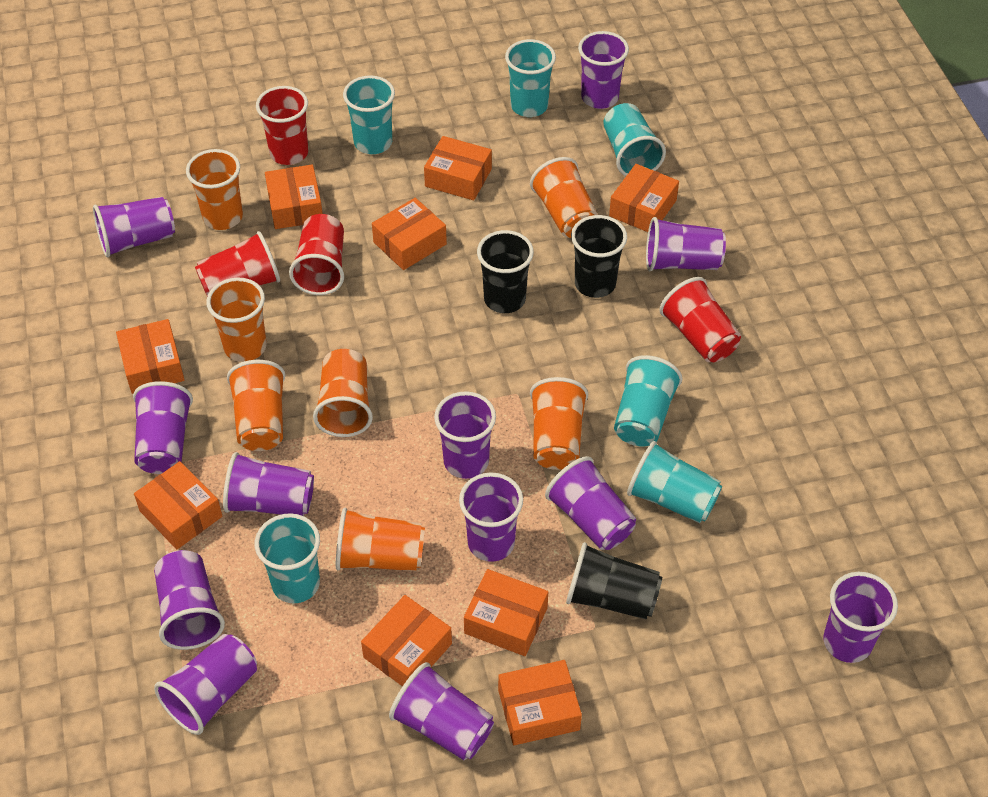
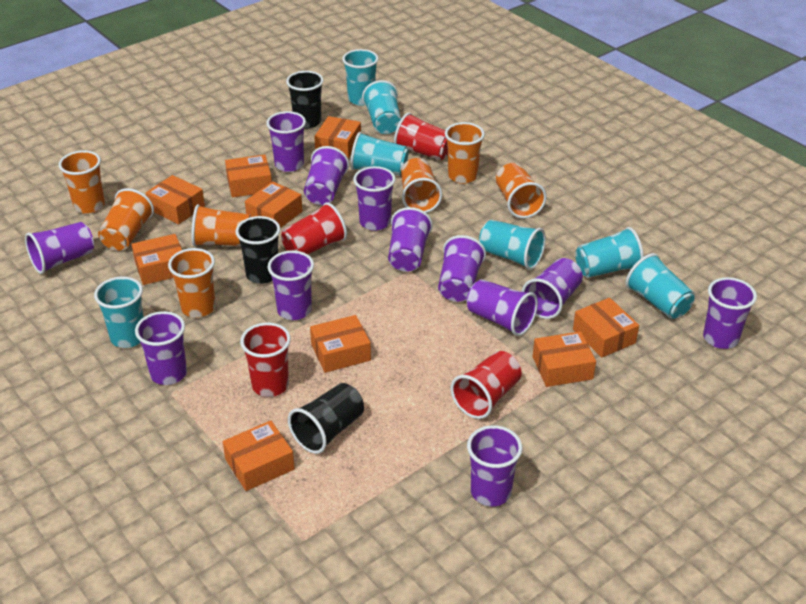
turquoise cup: 6 -> 7

